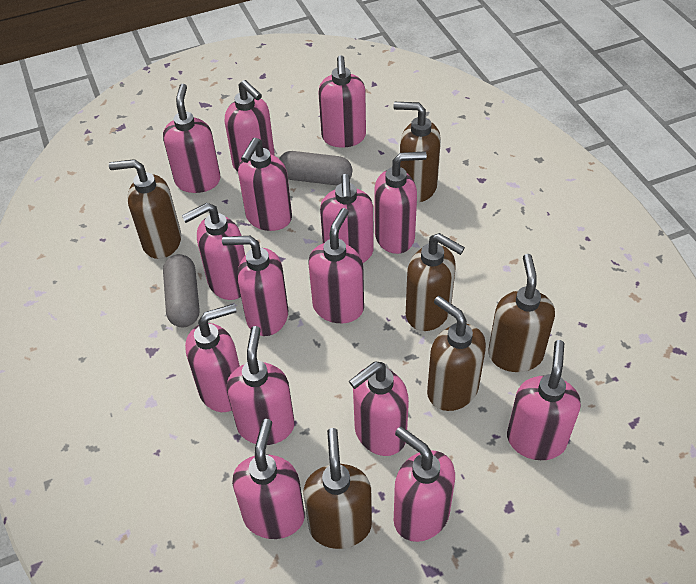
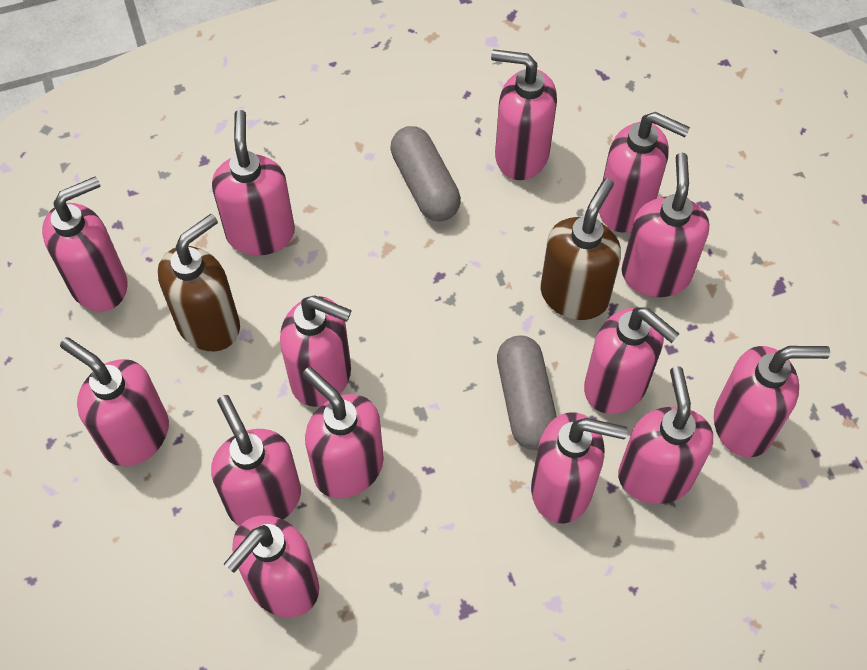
brown soap dispenser: 6 -> 2
pink soap dispenser: 15 -> 14

